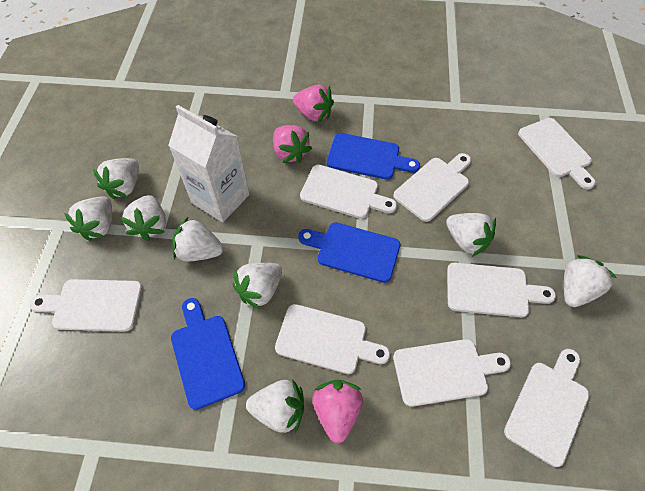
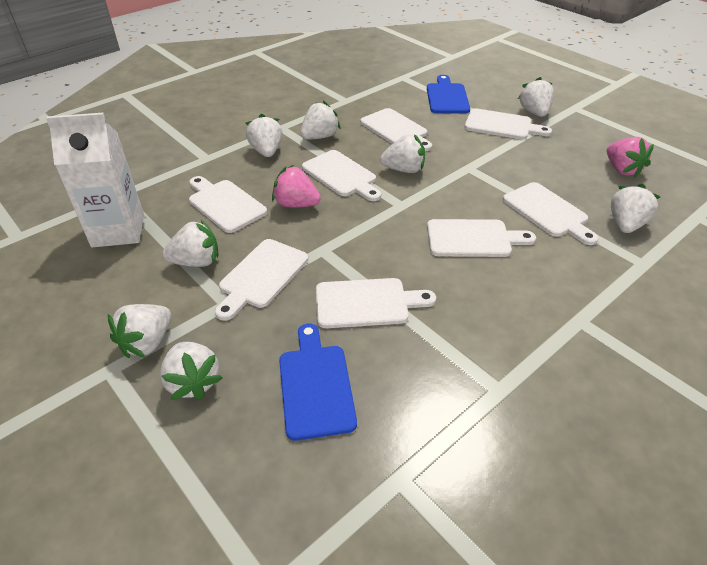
blue cutting board: 3 -> 2
pink strawberry: 3 -> 2

